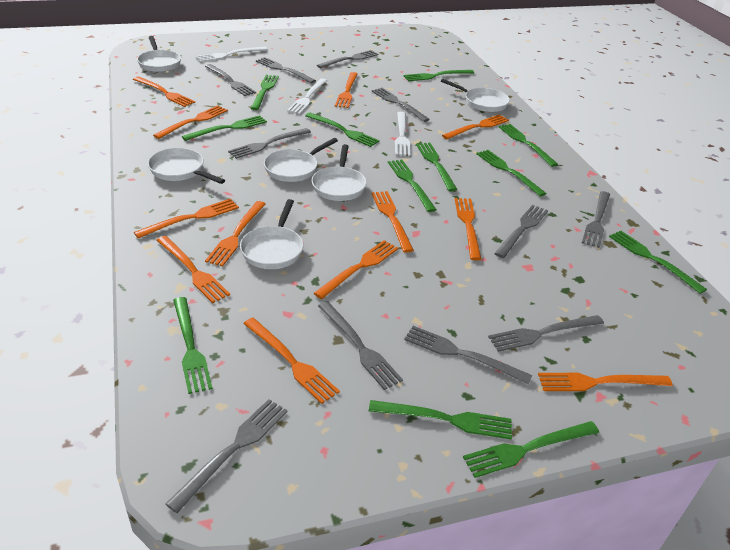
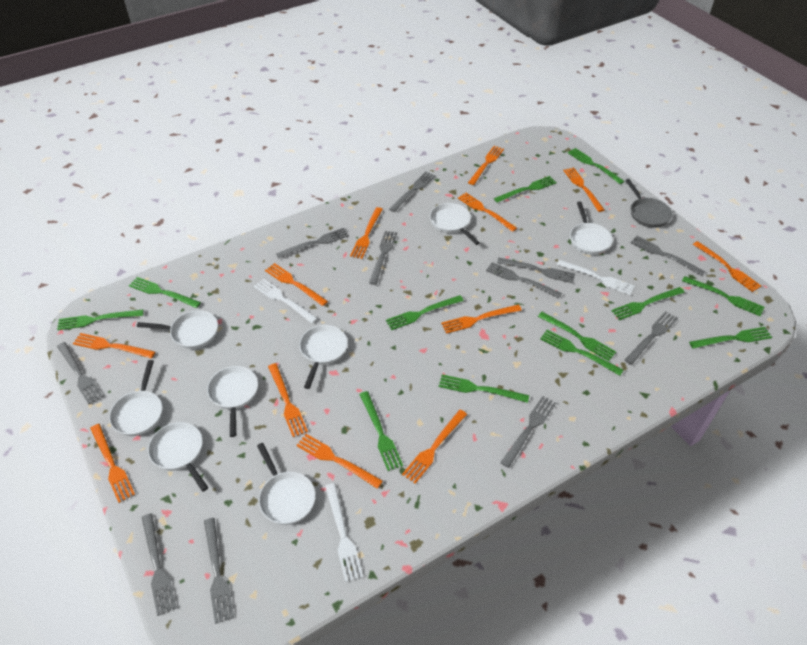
grey pan: 0 -> 1
white pan: 6 -> 8

